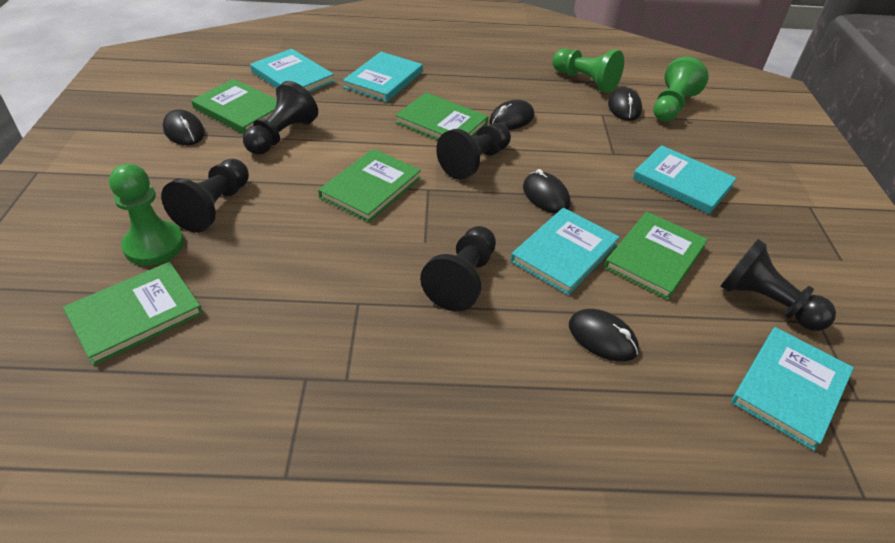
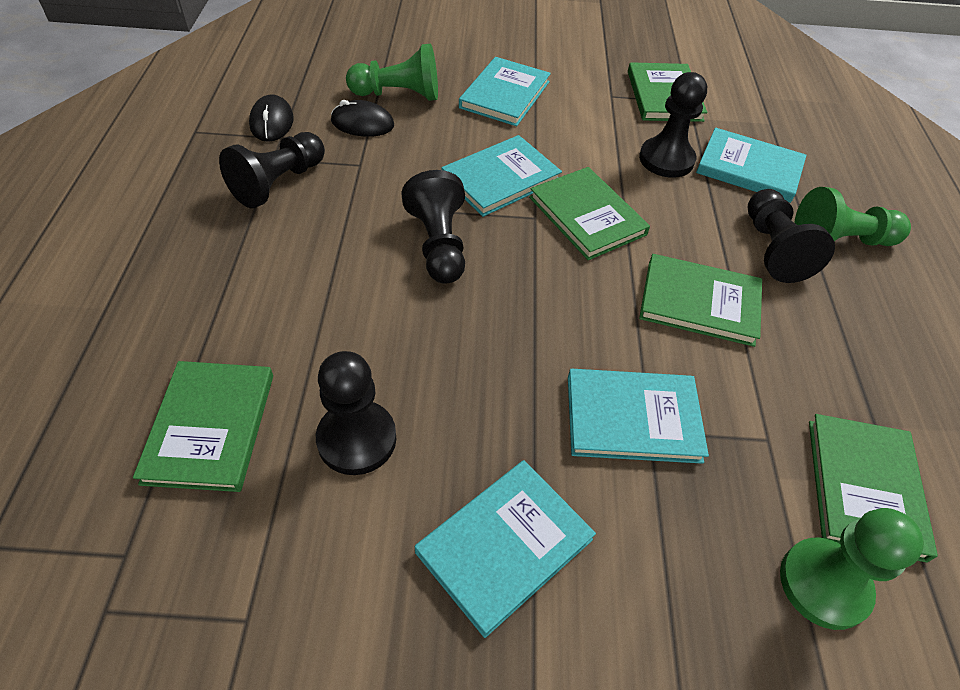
black mouse: 5 -> 2

